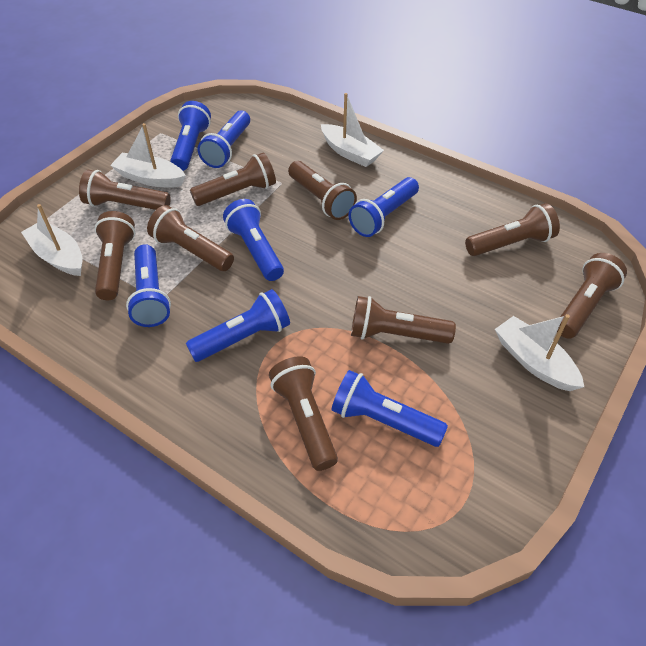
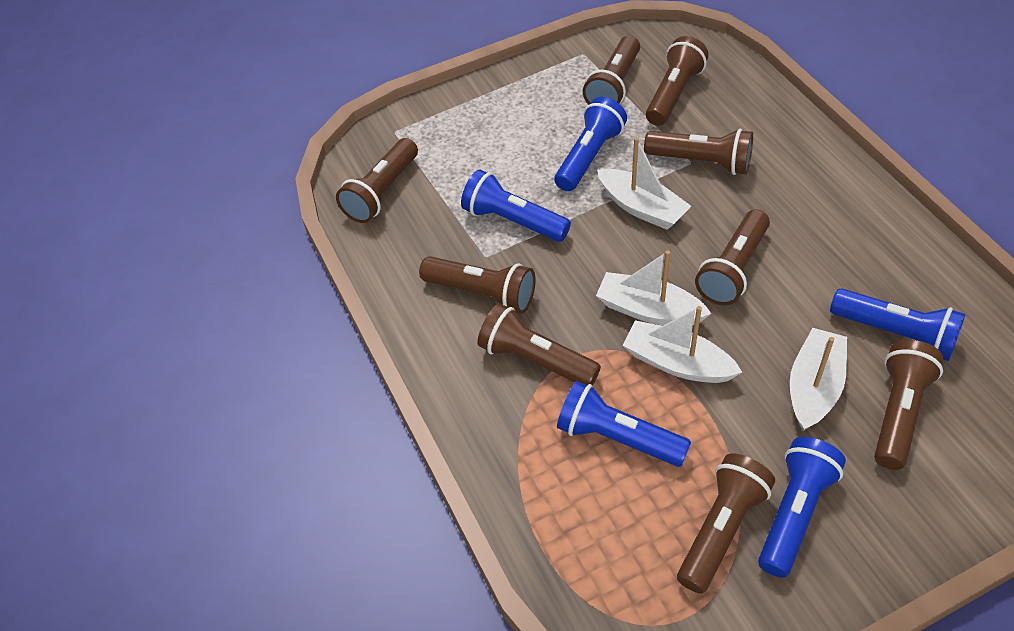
blue flashlight: 7 -> 5

